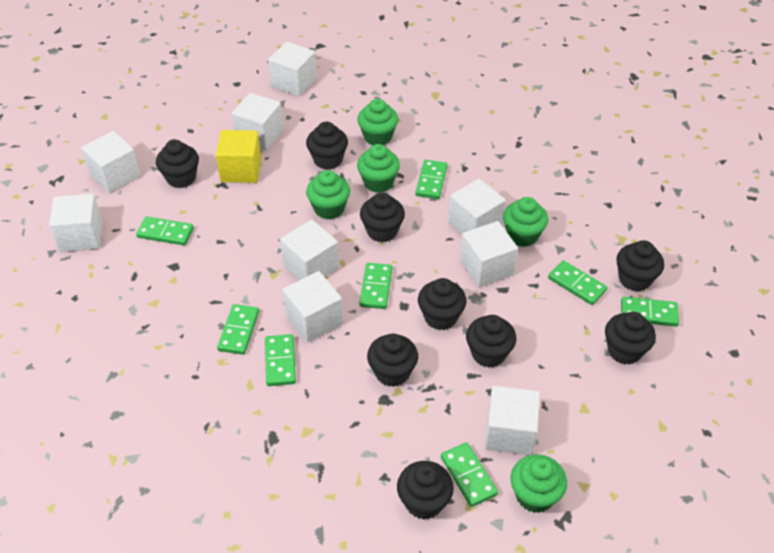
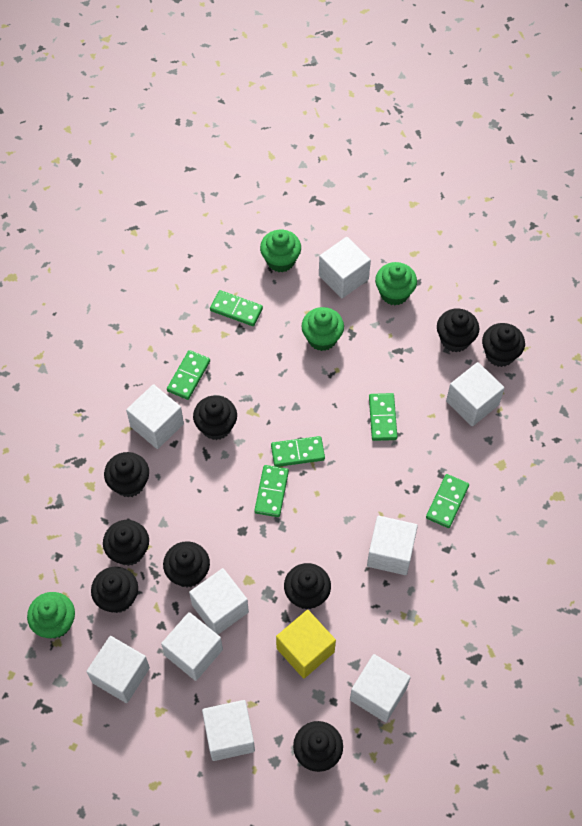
green cupcake: 5 -> 4
green domino: 8 -> 6

